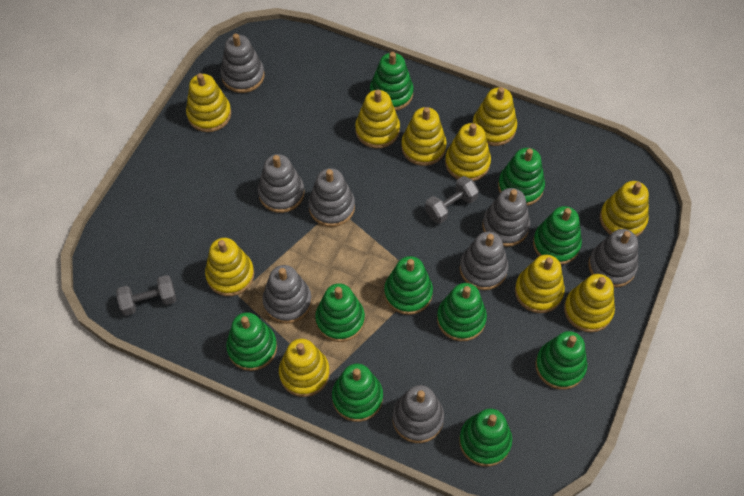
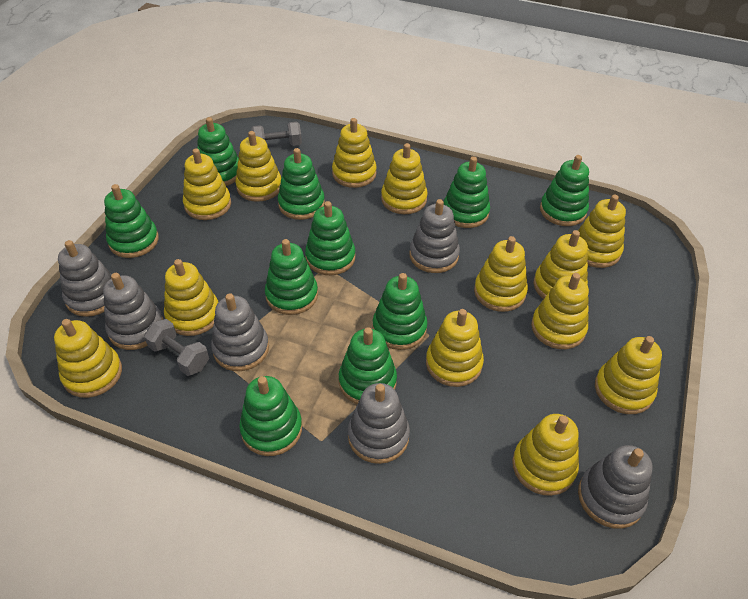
grey stacking toy: 8 -> 6
yellow stacking toy: 10 -> 13

